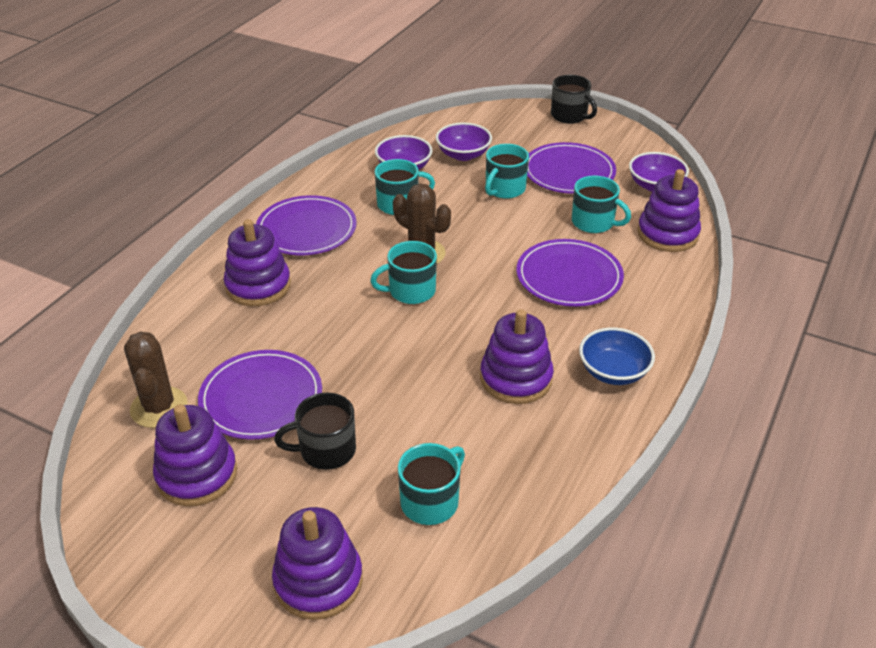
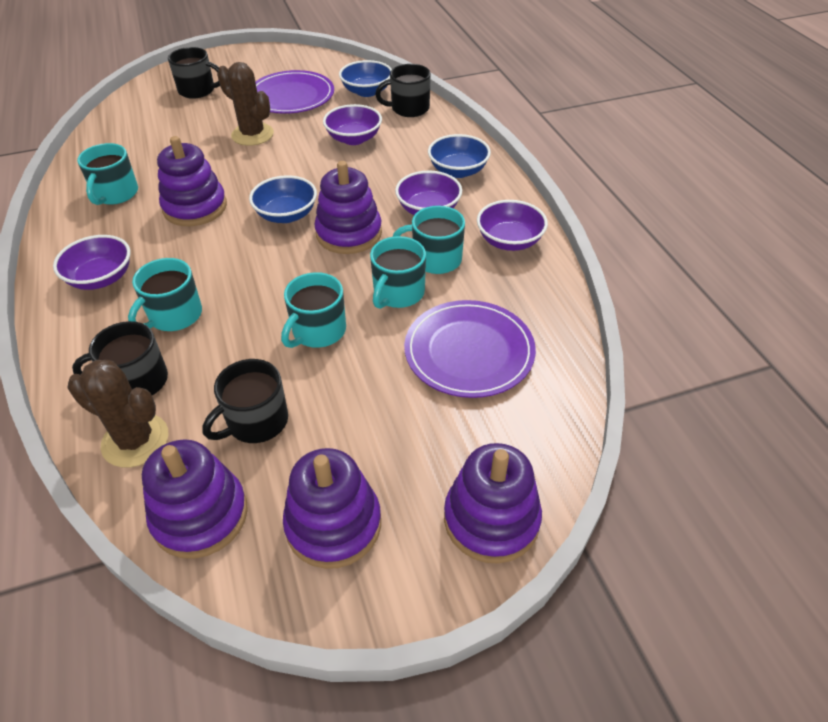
black mug: 2 -> 4
blue bowl: 1 -> 3
purple bowl: 3 -> 4
purple plate: 4 -> 2

